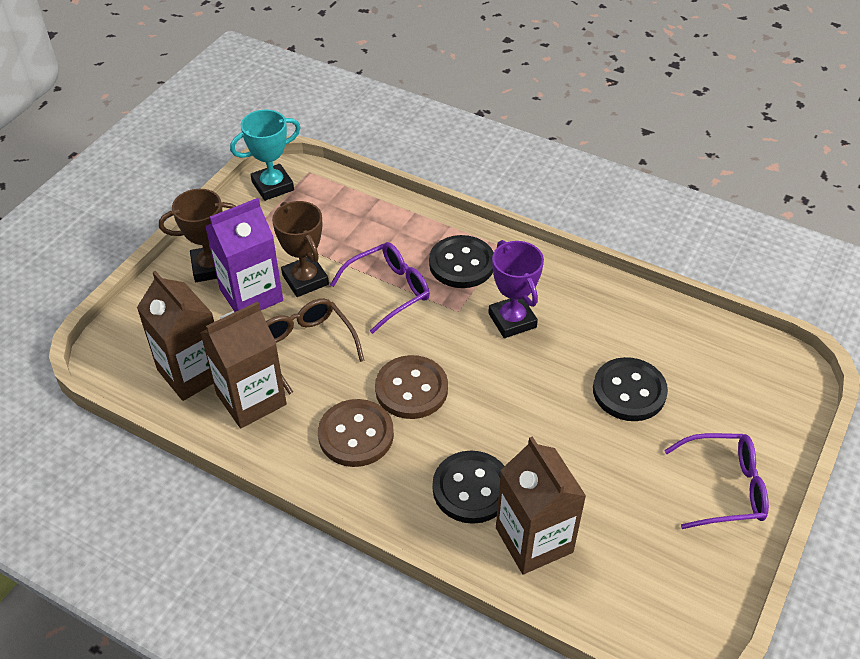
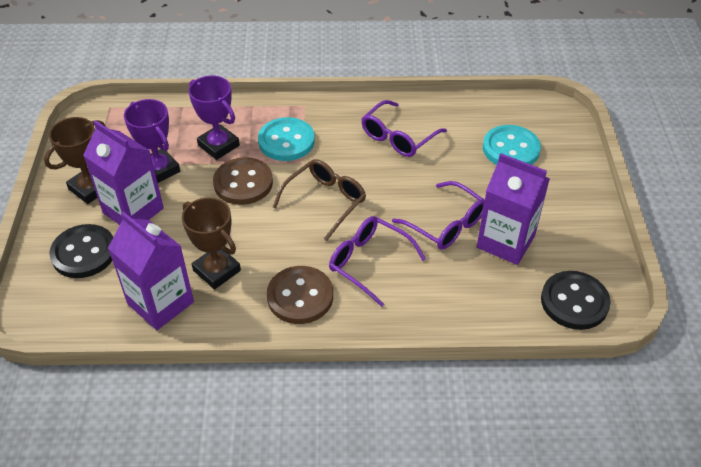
black button: 3 -> 2
brown carton: 3 -> 0
purple carton: 1 -> 3
purple glasses: 2 -> 3
purple trophy: 1 -> 2
turquoise button: 0 -> 2
turquoise trophy: 1 -> 0

